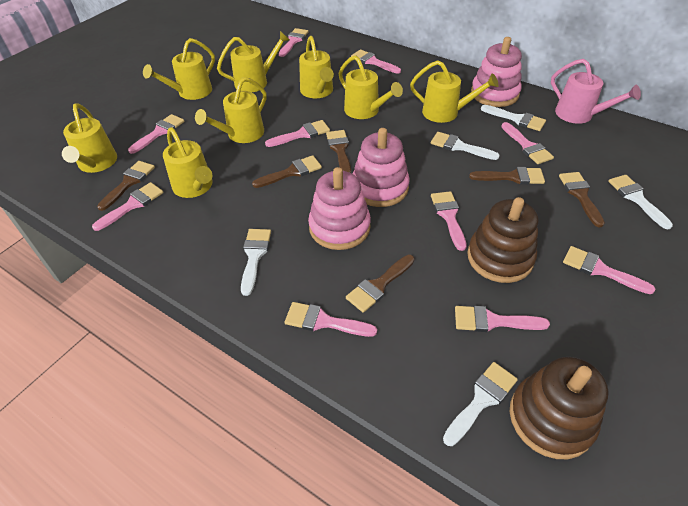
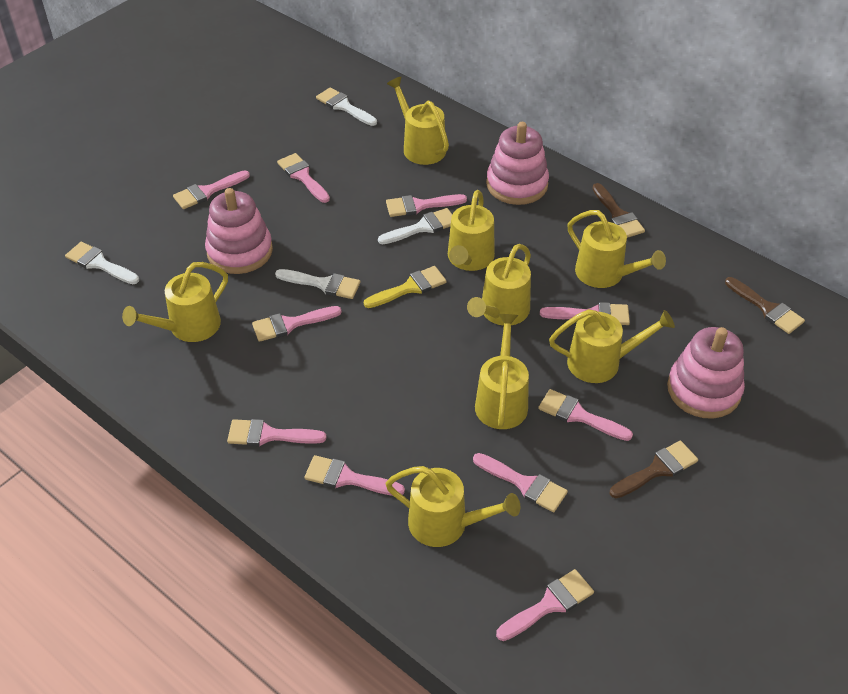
brown brush: 6 -> 3
brown stacking toy: 2 -> 0
pink watering can: 1 -> 0
white brush: 5 -> 4
yellow brush: 0 -> 1

